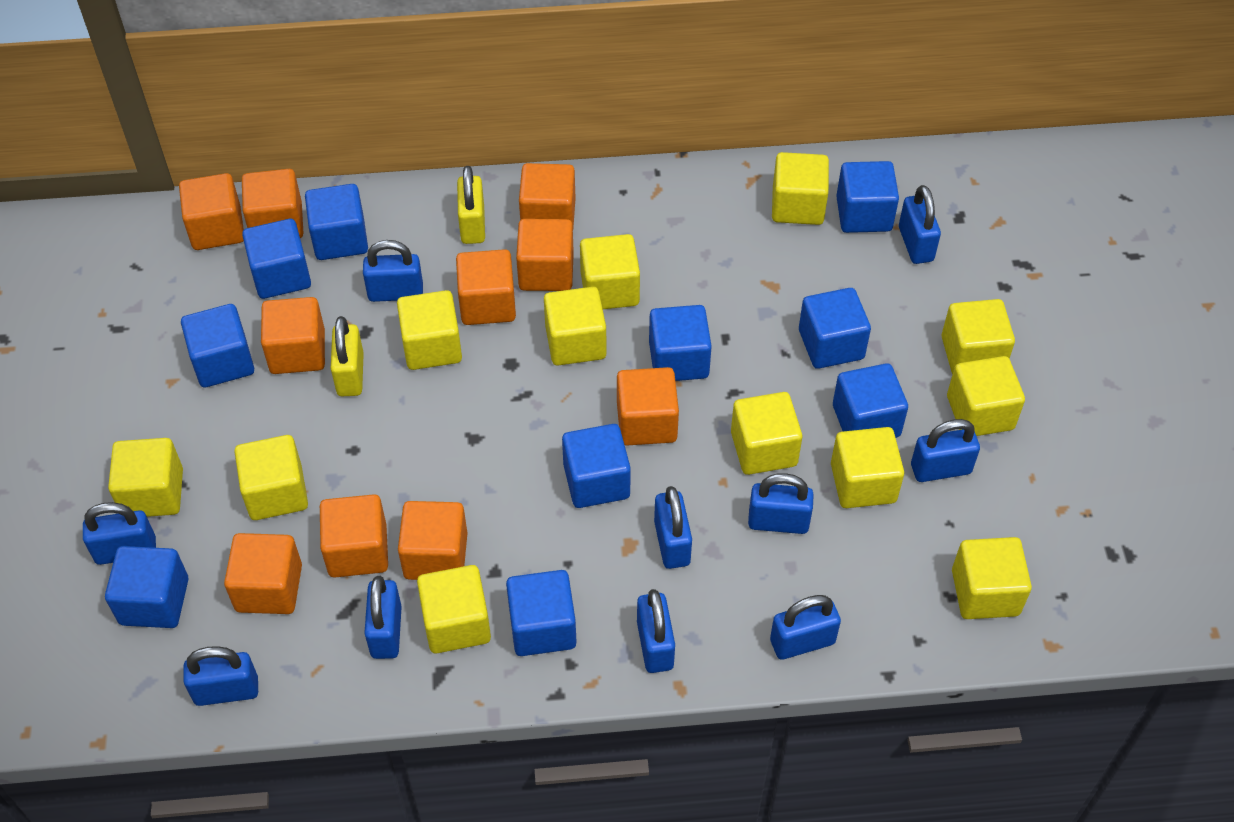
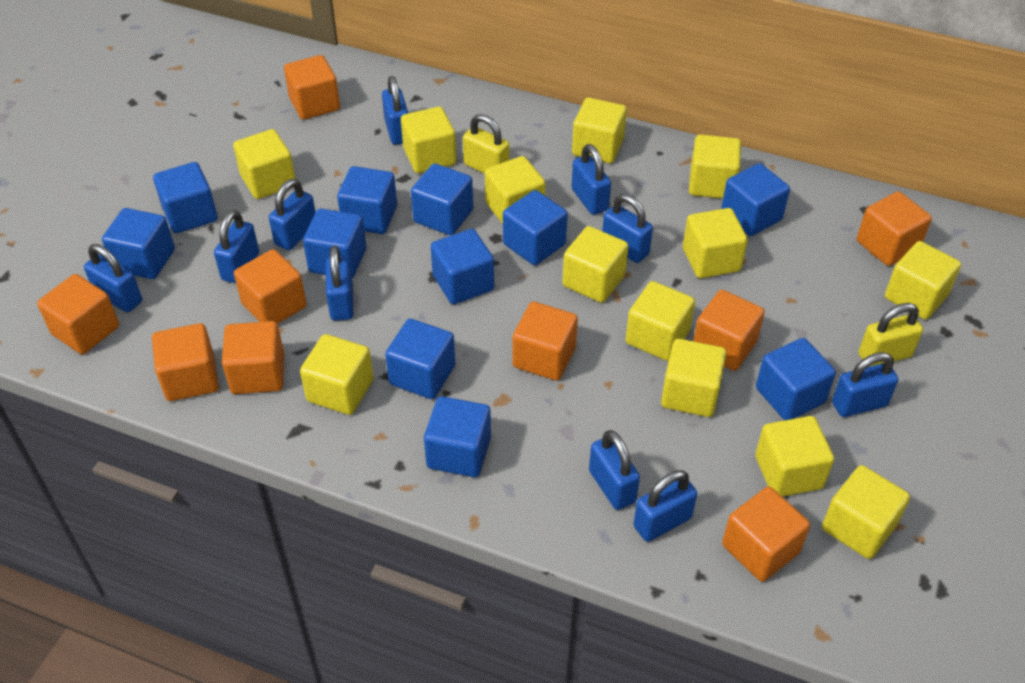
blue cube: 10 -> 11
orange cube: 10 -> 9
yellow cube: 12 -> 13

